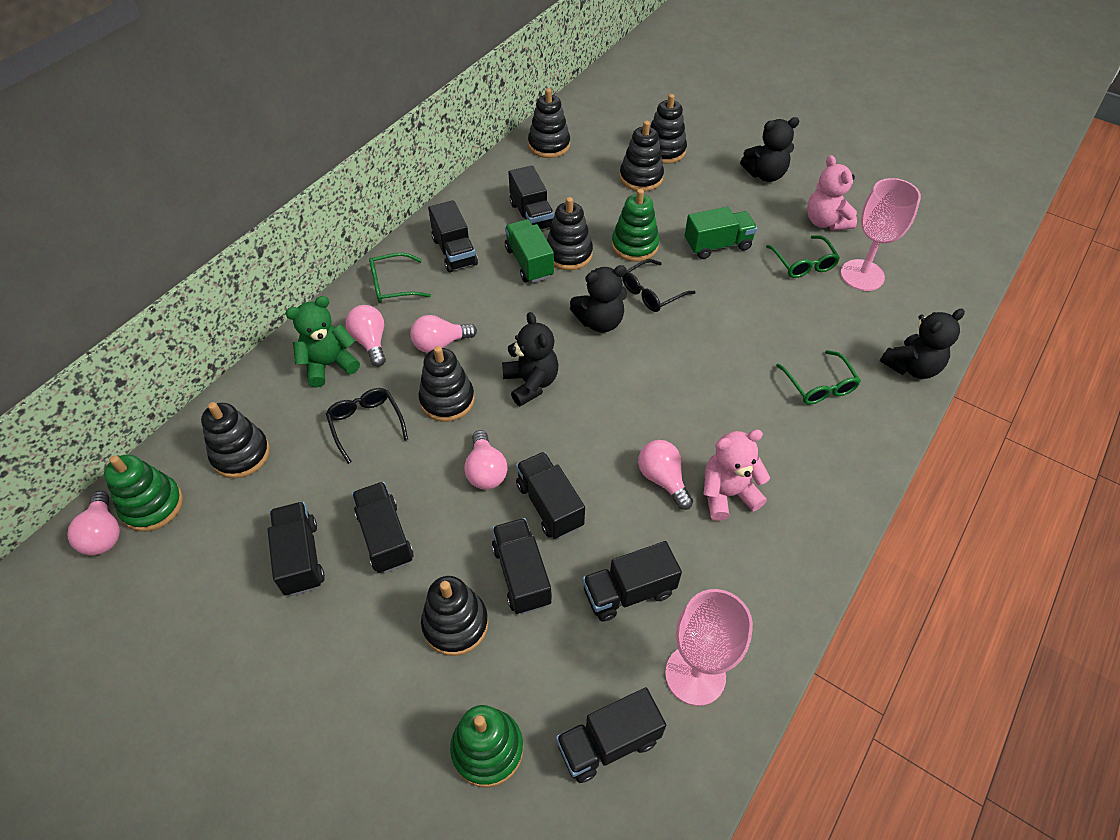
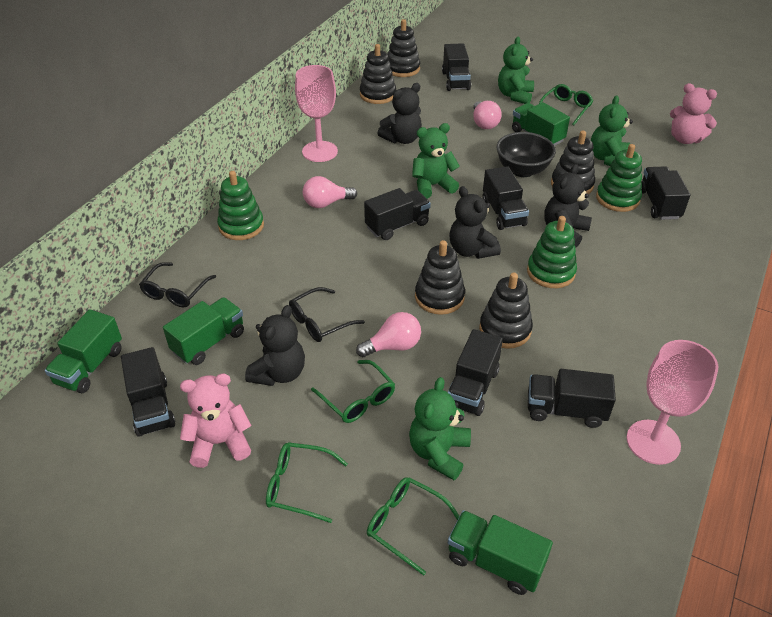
black bowl: 0 -> 1
black stacking toy: 7 -> 5
black truck: 8 -> 7
green glasses: 3 -> 4
green teddy bear: 1 -> 4
green truck: 2 -> 4
pink light bulb: 5 -> 3

